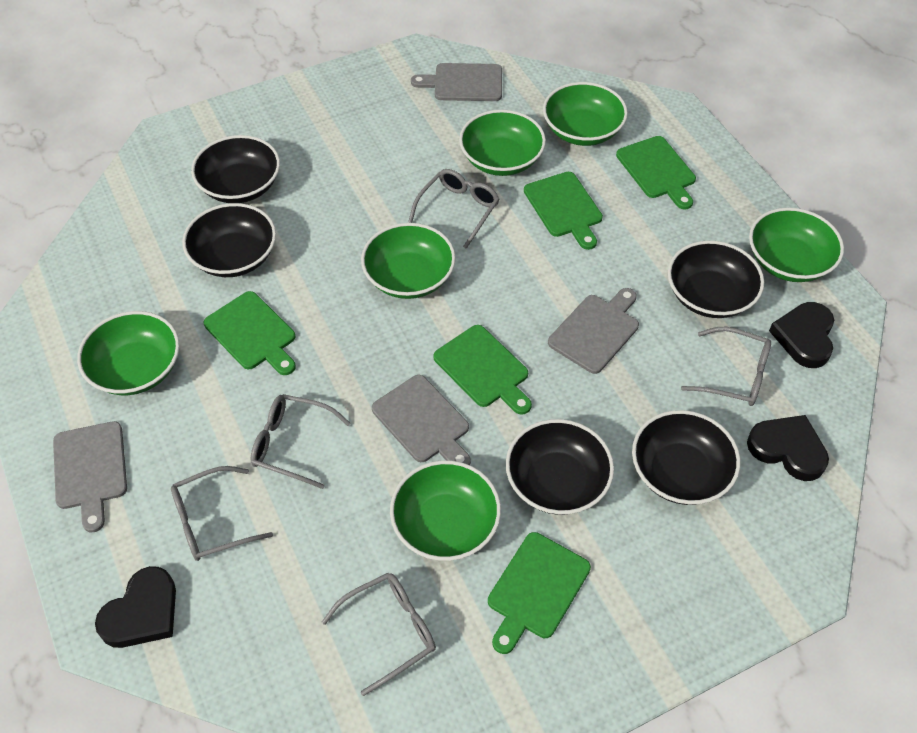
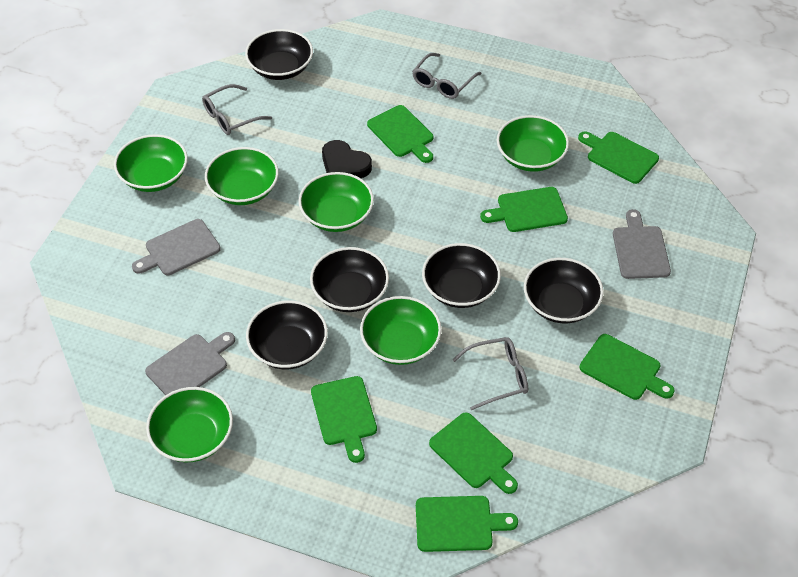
black heart: 3 -> 1
green cutting board: 5 -> 7
grey cutting board: 4 -> 3
grey glasses: 5 -> 3

